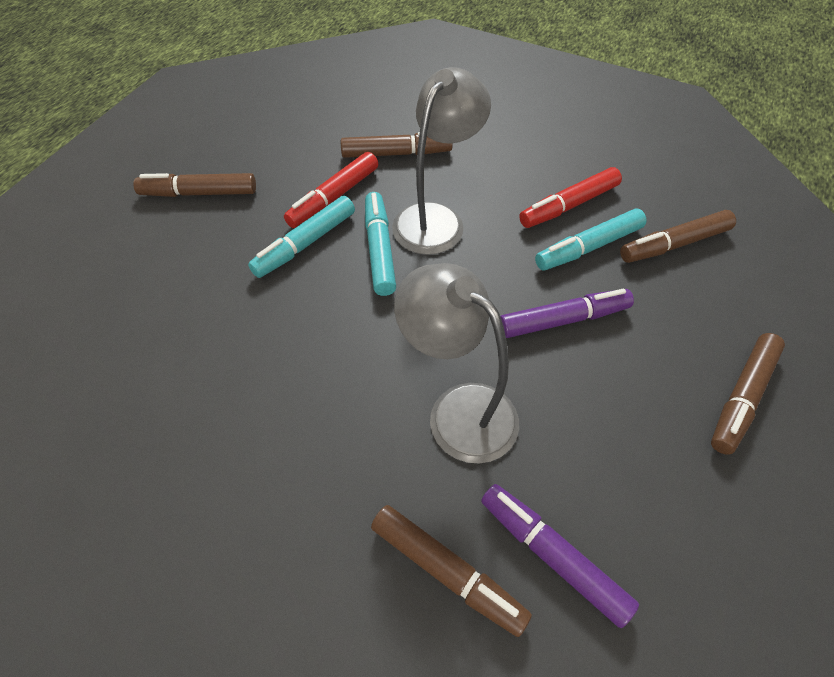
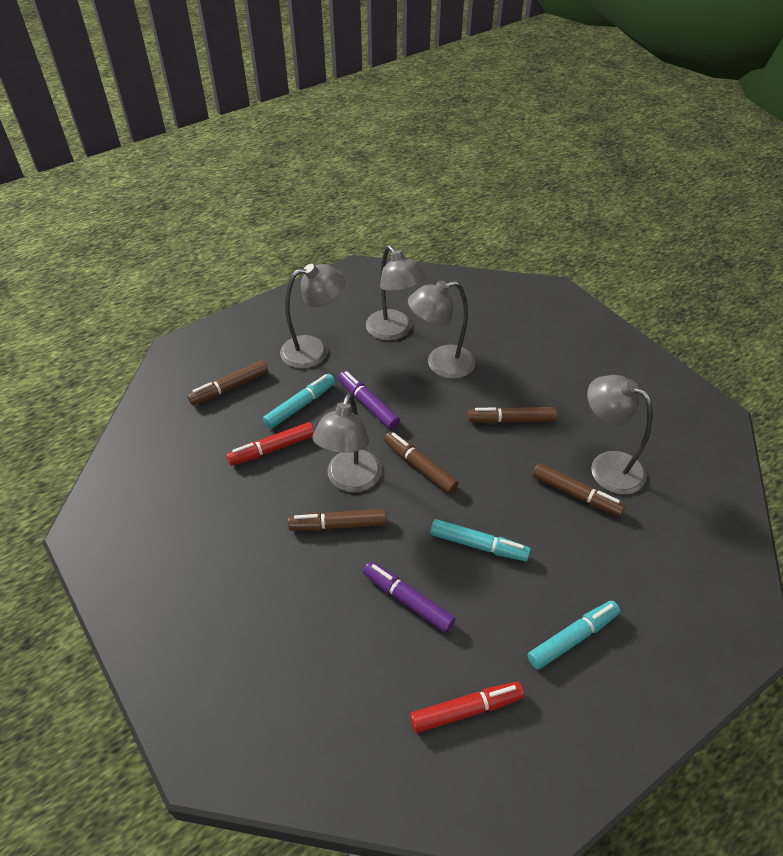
grey lamp: 2 -> 5

